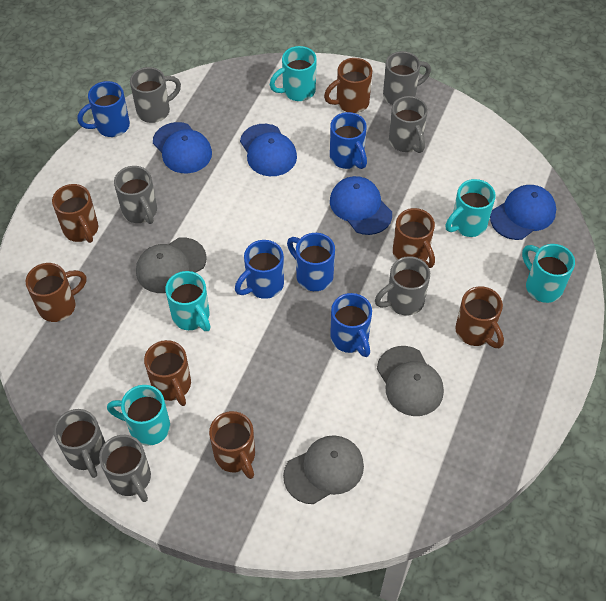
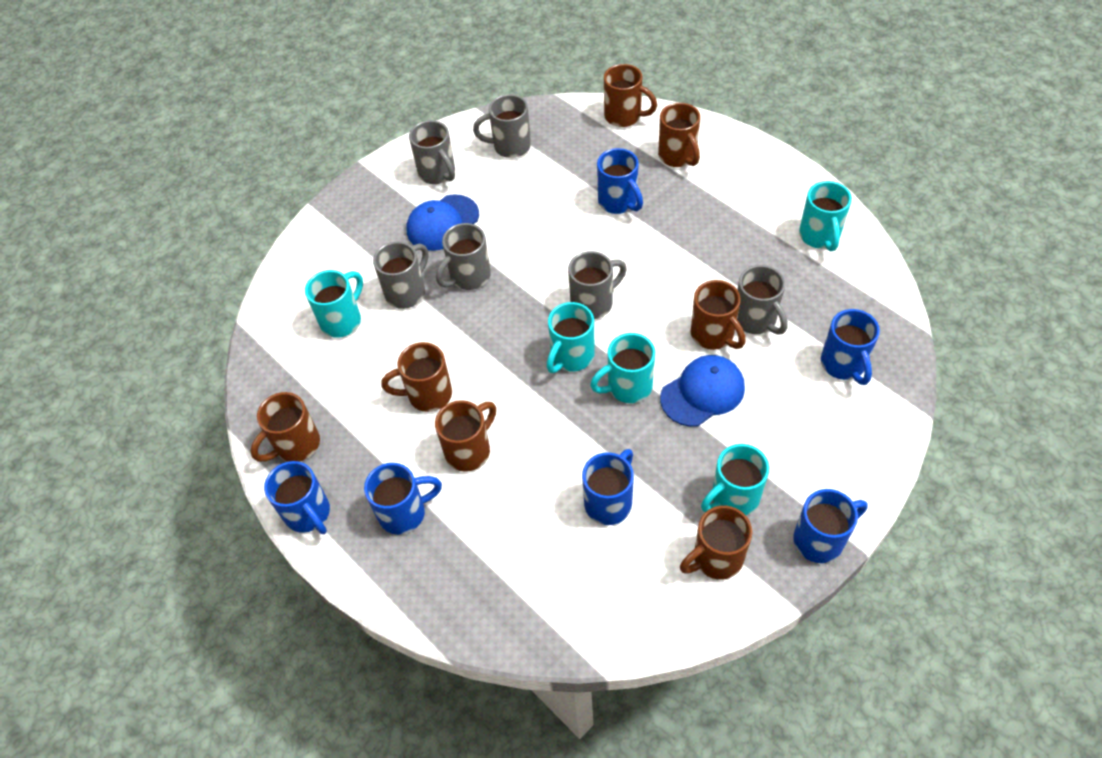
blue cap: 4 -> 2
blue mug: 5 -> 6
grey cap: 3 -> 0
grey mug: 7 -> 6

